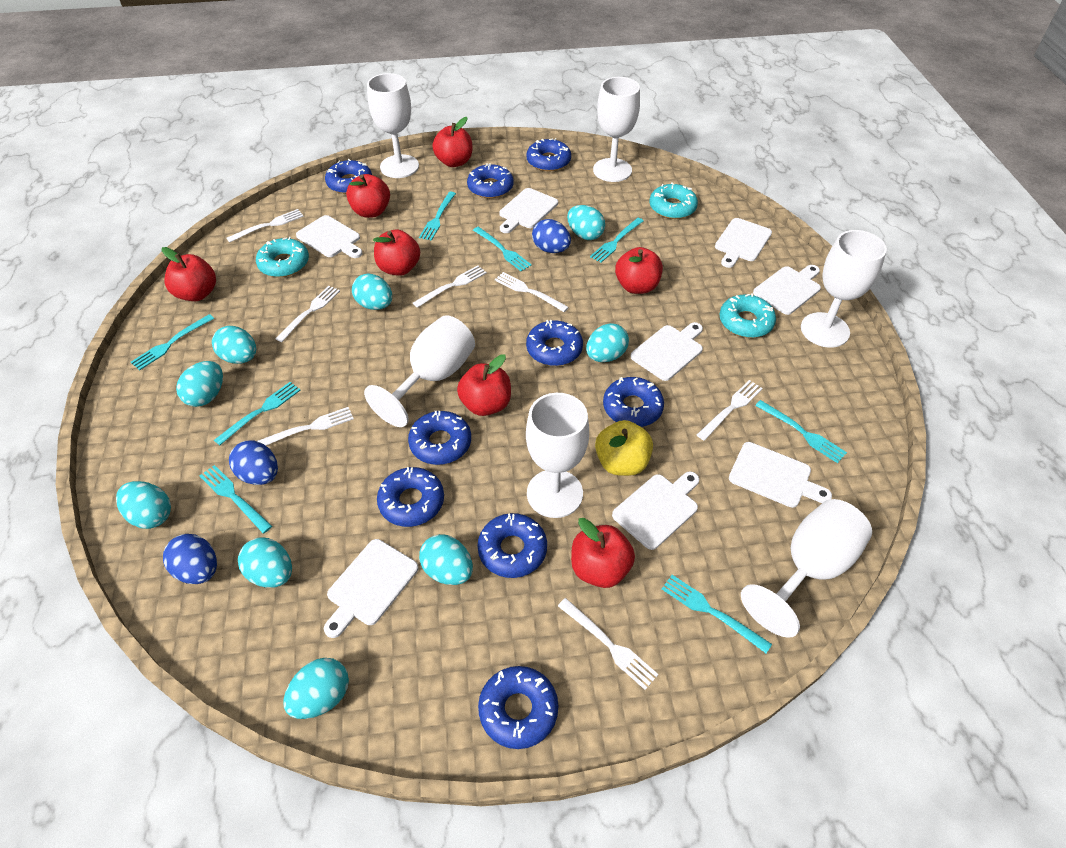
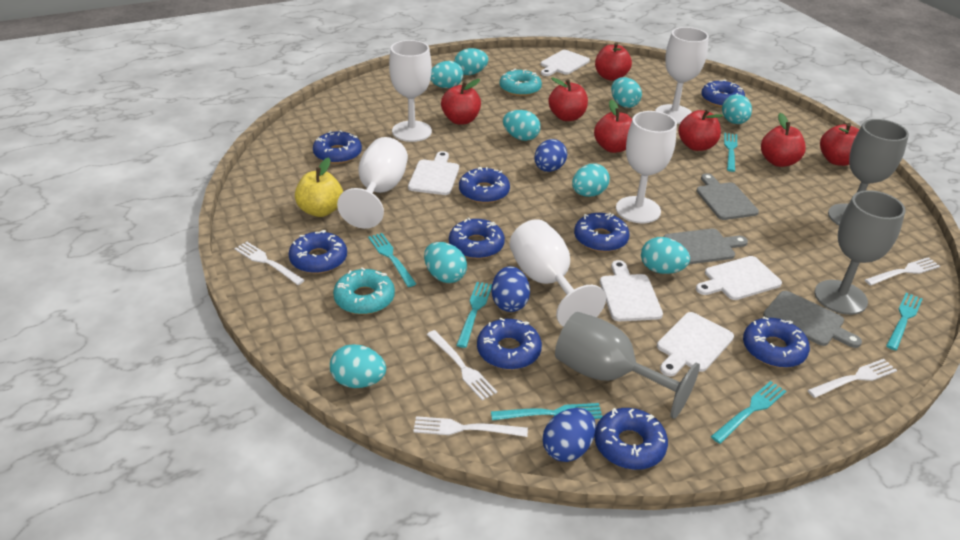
grey cutting board: 0 -> 3
grey goblet: 0 -> 3
turquoise donut: 3 -> 2
turquoise fork: 8 -> 6
white cutting board: 8 -> 5
white fork: 7 -> 5
white goblet: 6 -> 5

